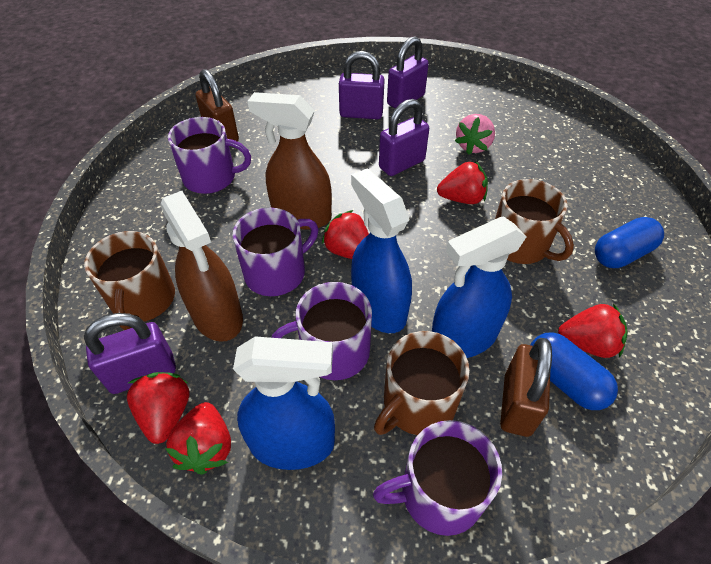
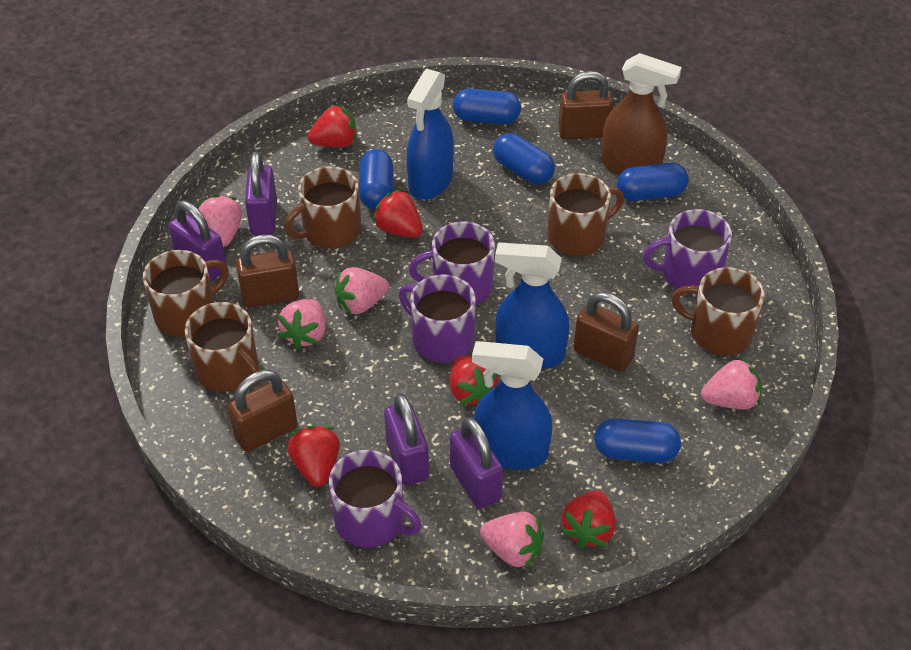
blue capsule: 2 -> 5
brown mug: 3 -> 5
brown padlock: 2 -> 4
brown spray bottle: 2 -> 1
pink strawberry: 1 -> 5

